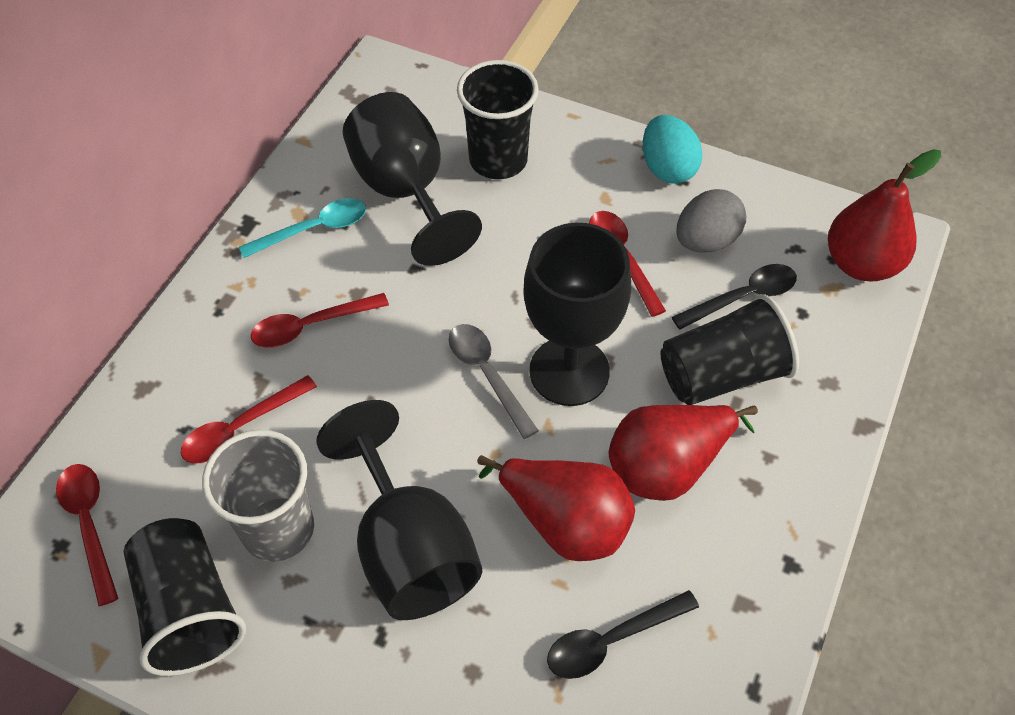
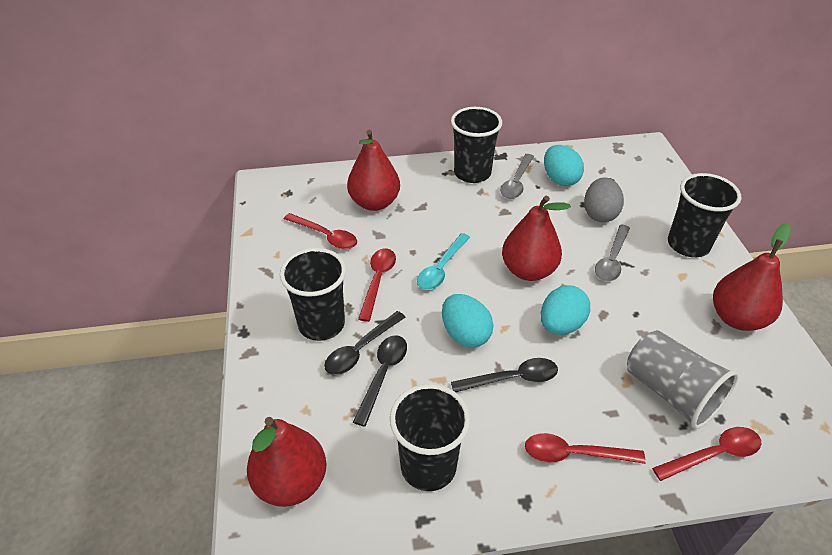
black cup: 3 -> 4
black goblet: 3 -> 0
black spoon: 2 -> 3
grey spoon: 1 -> 2
red pear: 3 -> 4
turquoise egg: 1 -> 3

